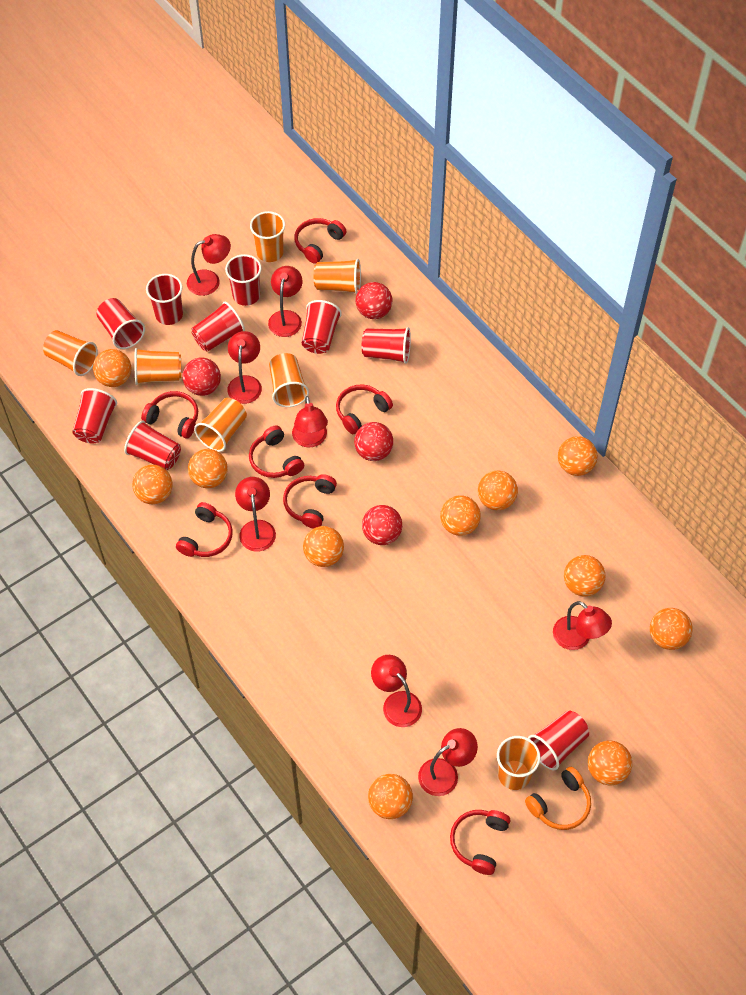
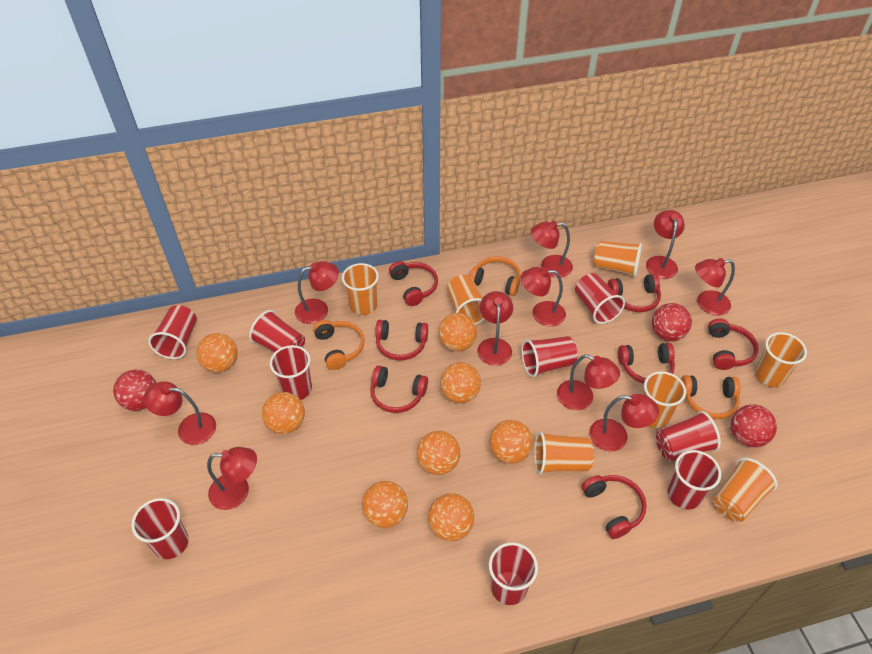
orange ball: 11 -> 8
orange headphones: 1 -> 3
red ball: 4 -> 3
red lamp: 8 -> 10

